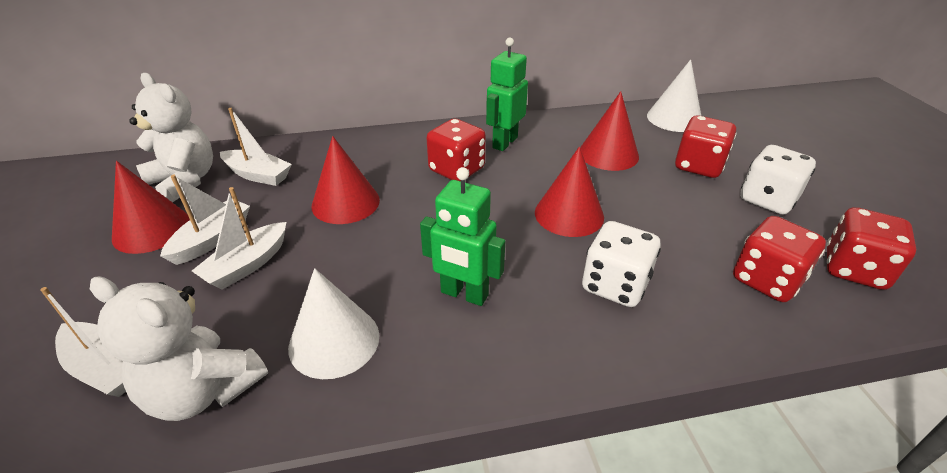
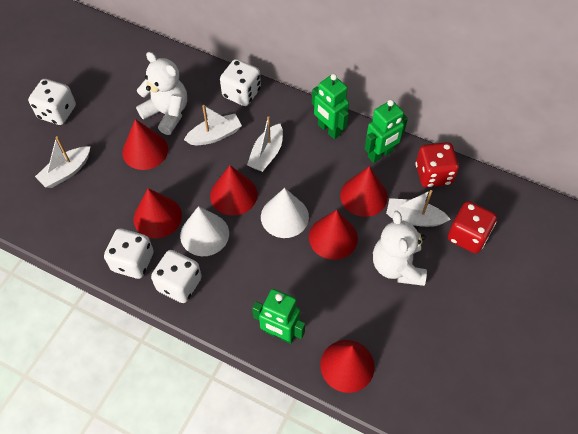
green robot: 2 -> 3
red cone: 4 -> 6
red dice: 4 -> 2
white dice: 2 -> 4

